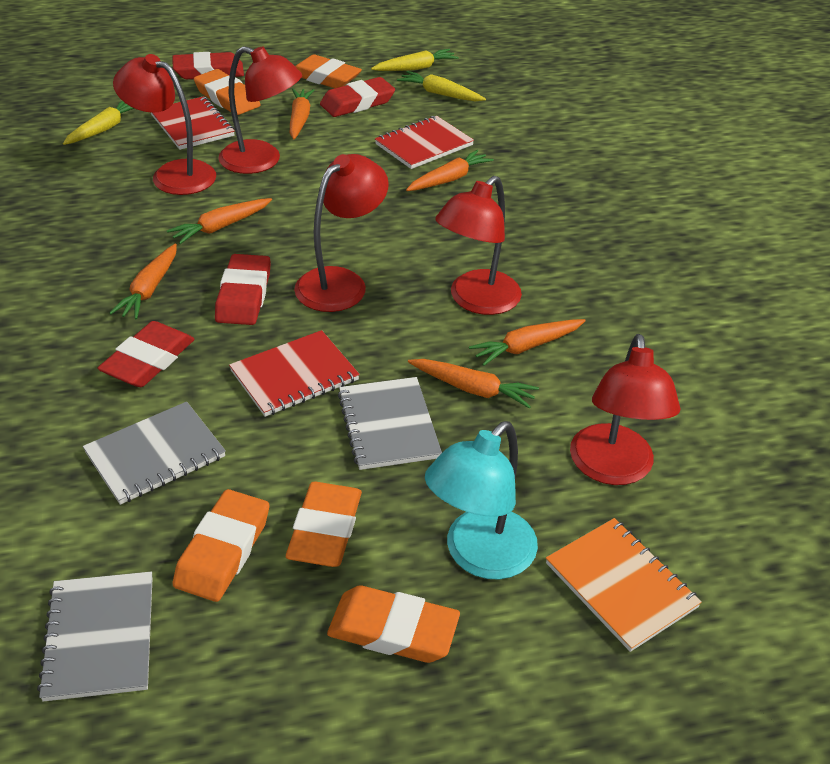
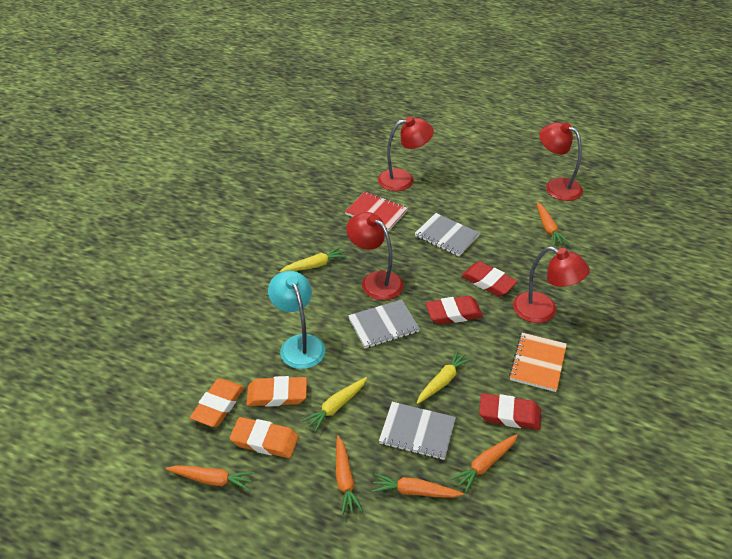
orange carrot: 6 -> 5
orange eraser: 5 -> 3
red eraser: 4 -> 3
red lamp: 5 -> 4
red notebook: 3 -> 1

